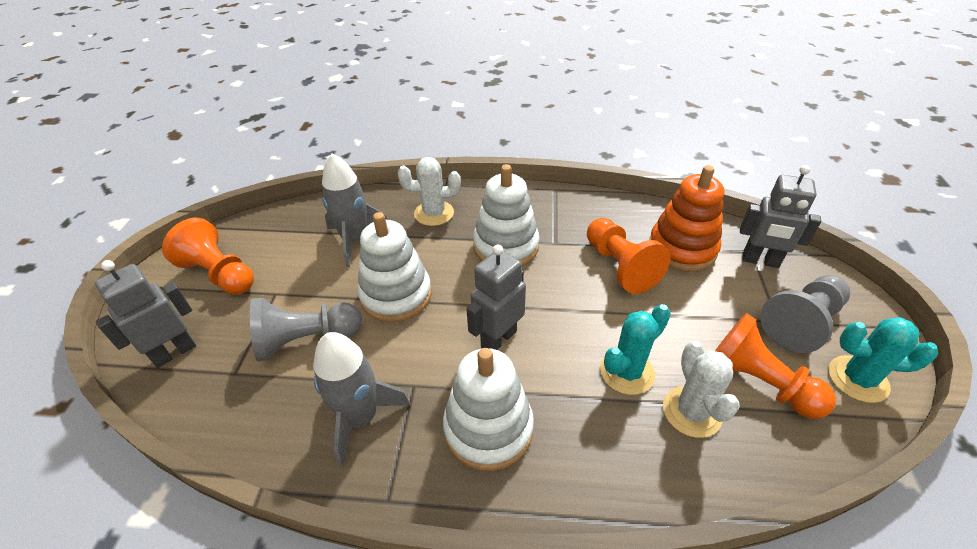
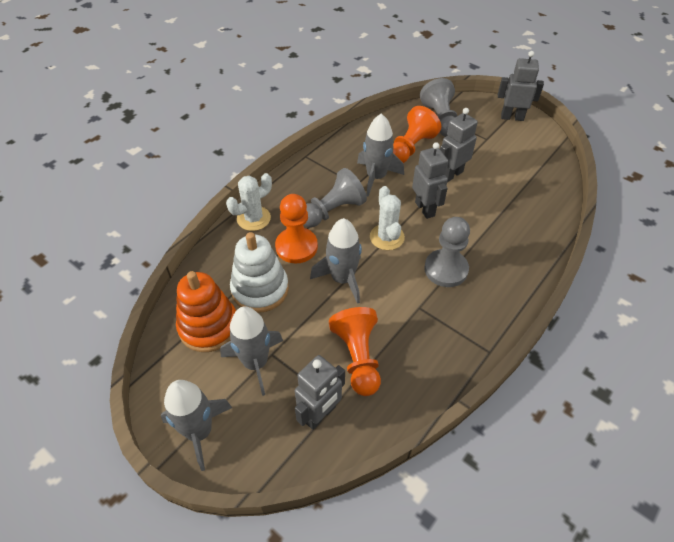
grey pawn: 2 -> 3
grey robot: 3 -> 4
grey rocket: 2 -> 4
turquoise cactus: 2 -> 0
white stacking toy: 3 -> 1

